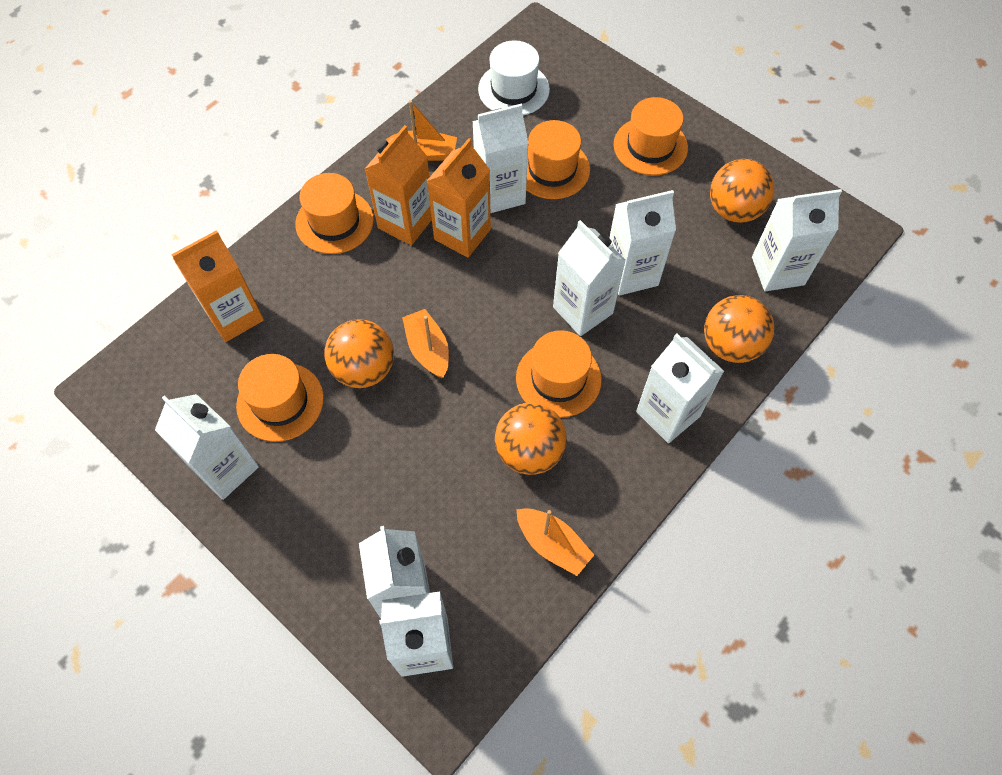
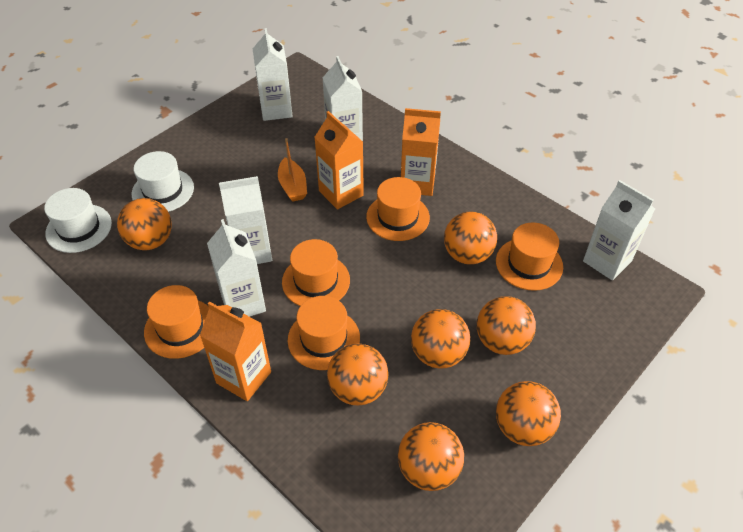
orange ball: 4 -> 7
orange boat: 3 -> 1
white carton: 8 -> 5
white hat: 1 -> 2

